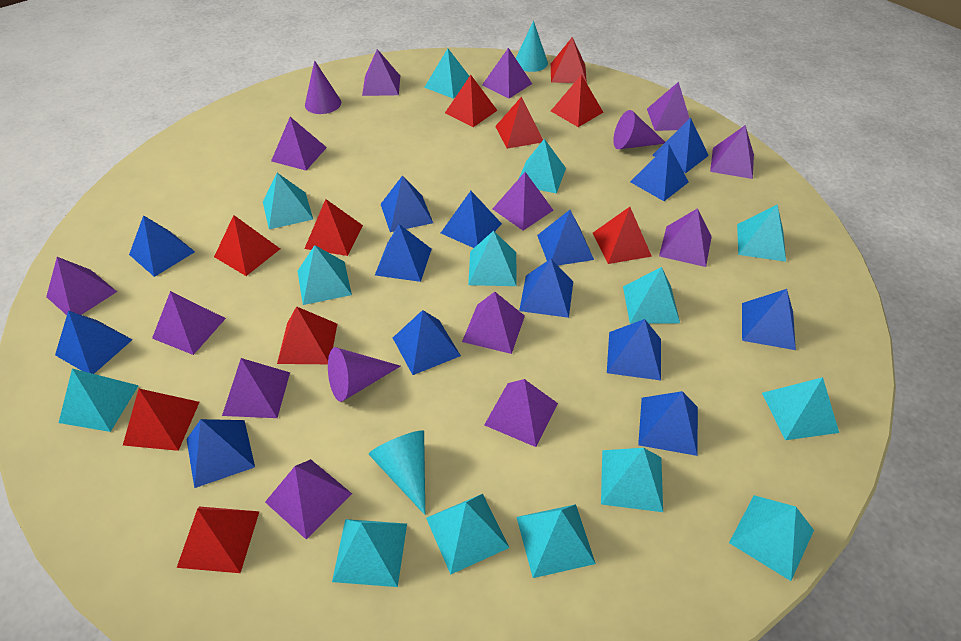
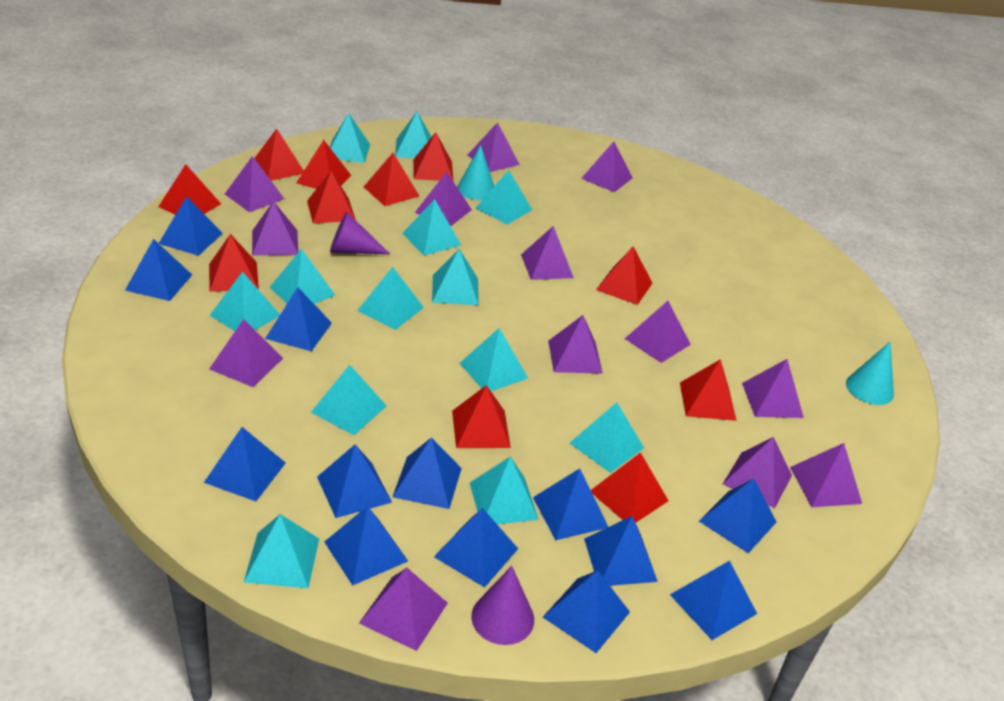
blue pyramid: 14 -> 13
purple cone: 3 -> 2
red pyramid: 10 -> 11
turquoise pyramid: 14 -> 13

